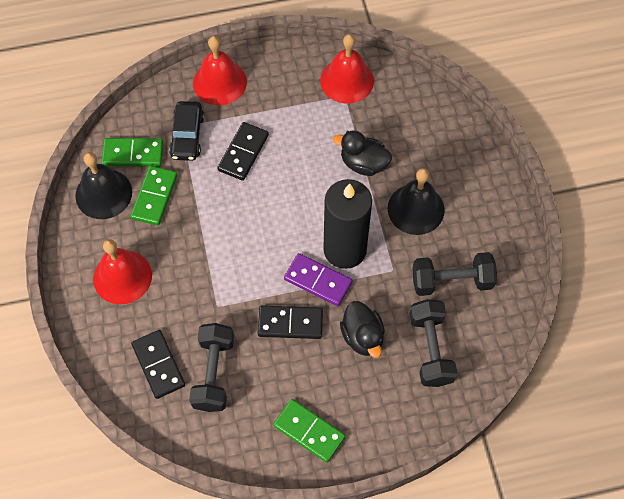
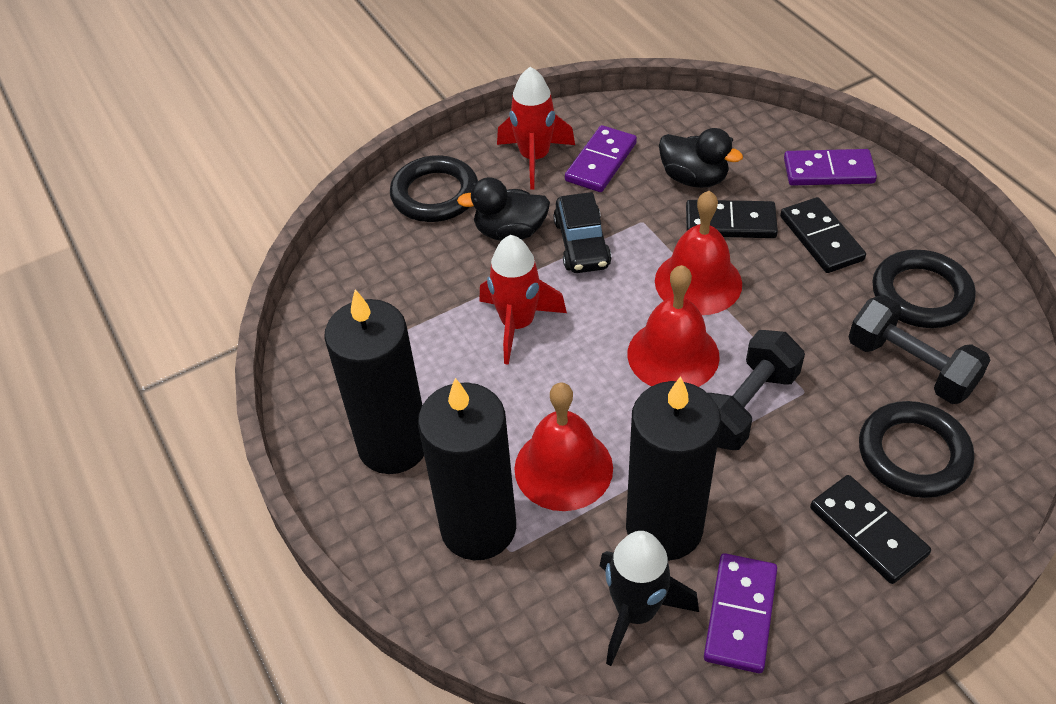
black bell: 2 -> 0
black candle: 1 -> 3
black dumbbell: 3 -> 2
black ring: 0 -> 3
black rocket: 0 -> 1
green domino: 3 -> 0
purple domino: 1 -> 3
red rocket: 0 -> 2

